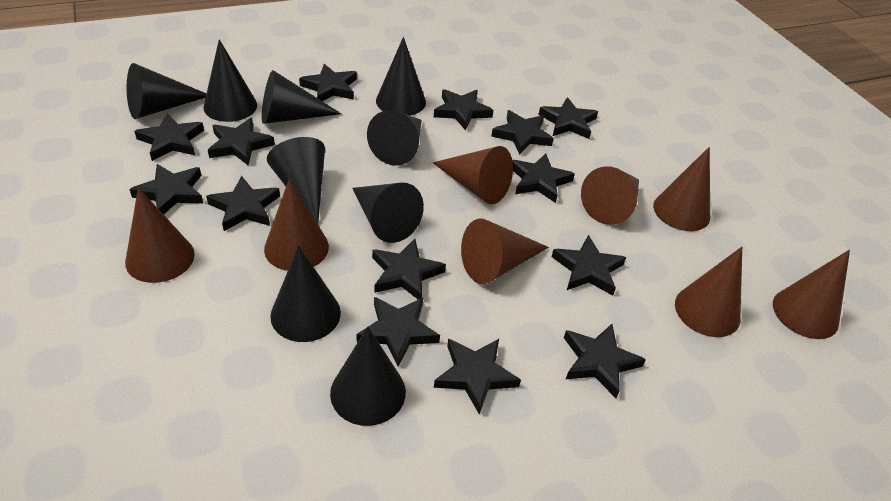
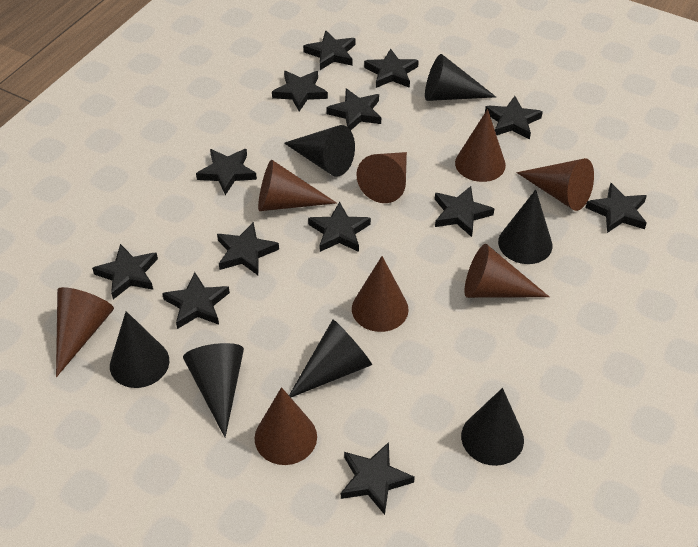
black cone: 9 -> 7
black star: 14 -> 13

